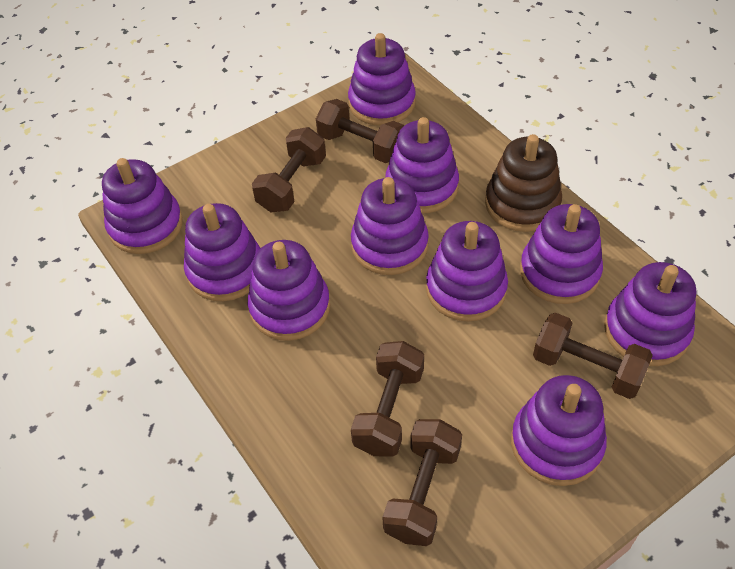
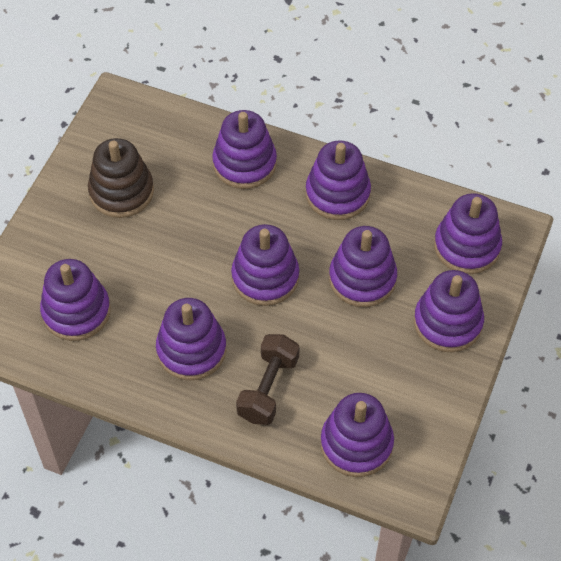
brown dumbbell: 5 -> 1
purple stacking toy: 10 -> 9

